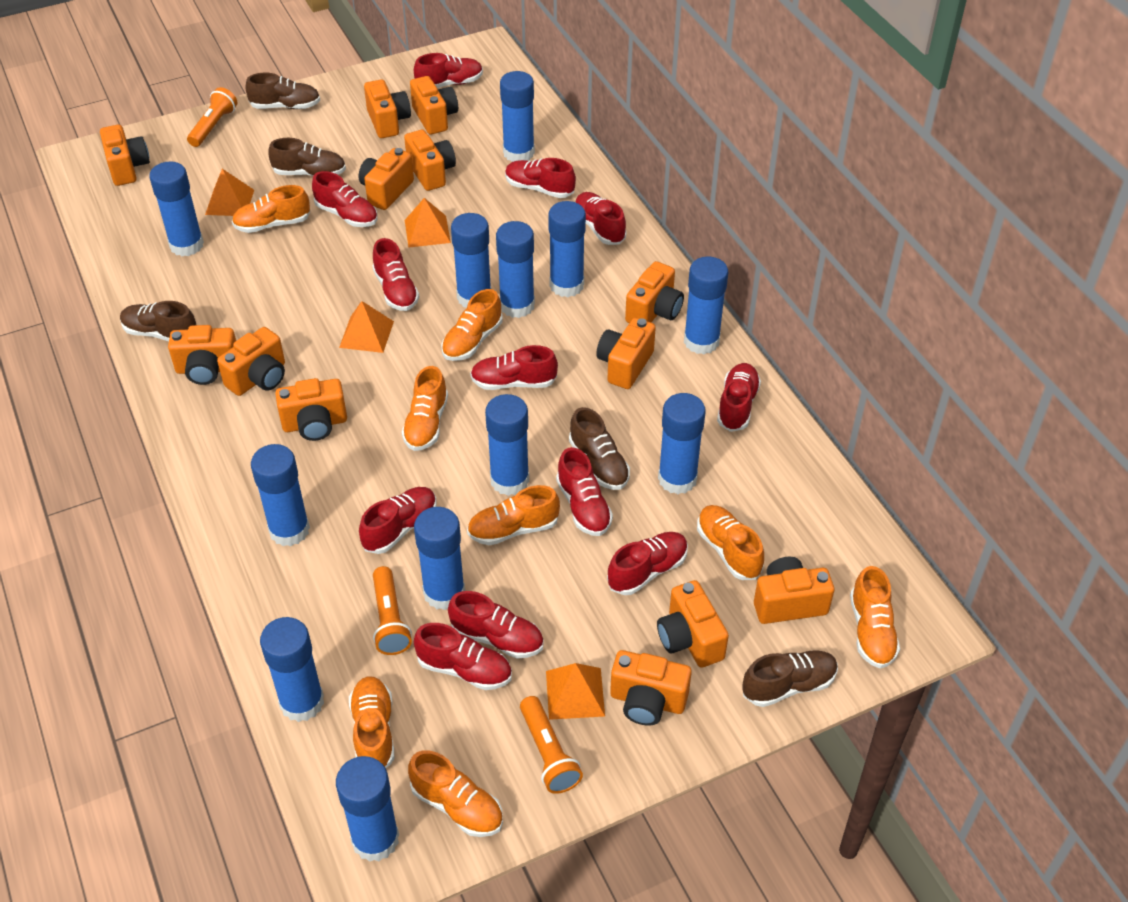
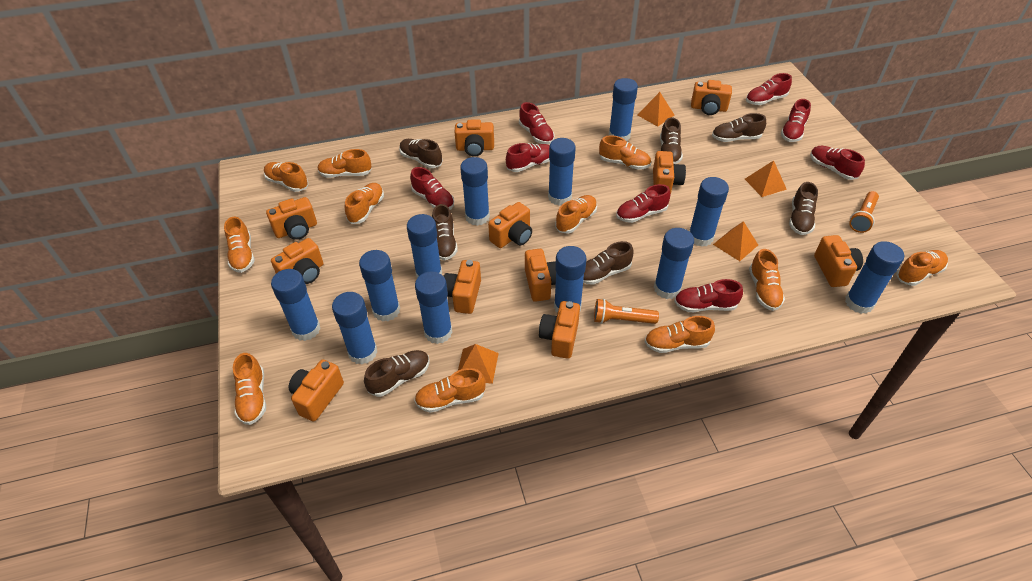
brown shoe: 5 -> 7
orange camera: 13 -> 11
orange flashlight: 3 -> 2
orange shoe: 8 -> 11
red shoe: 12 -> 8

